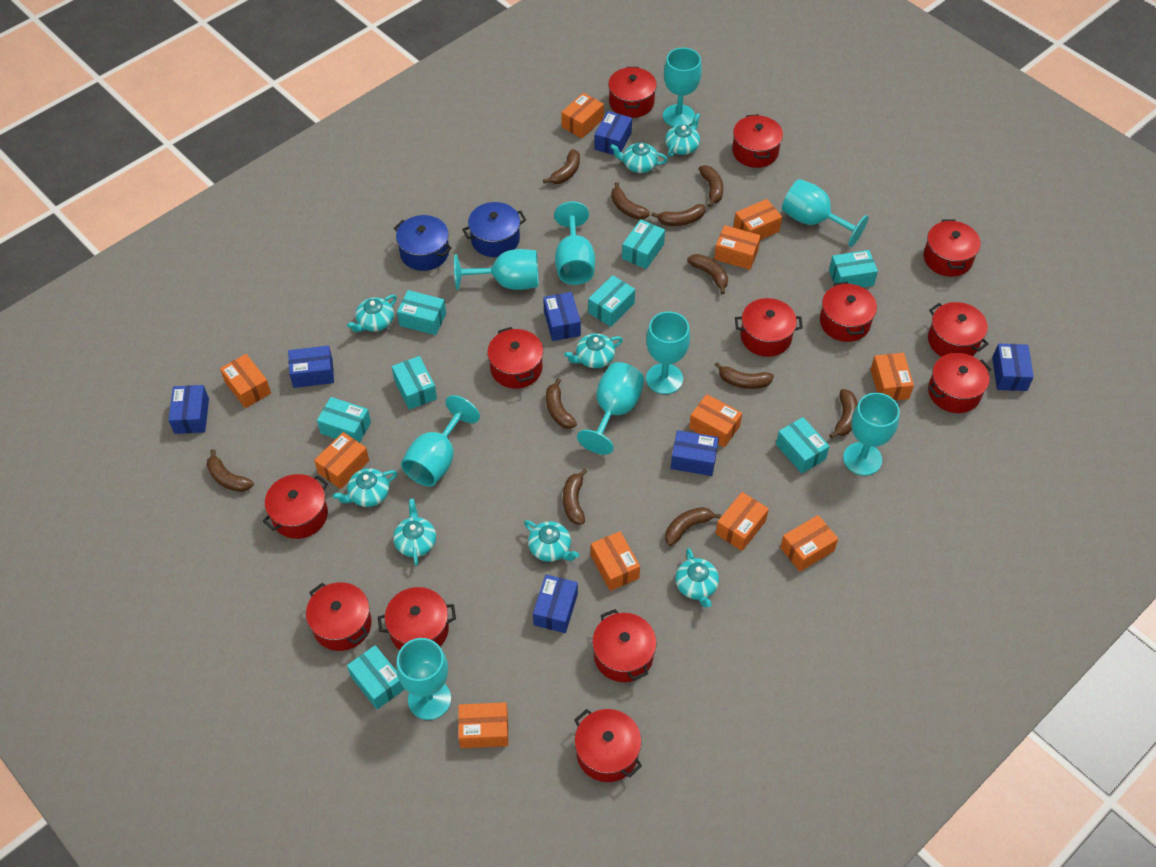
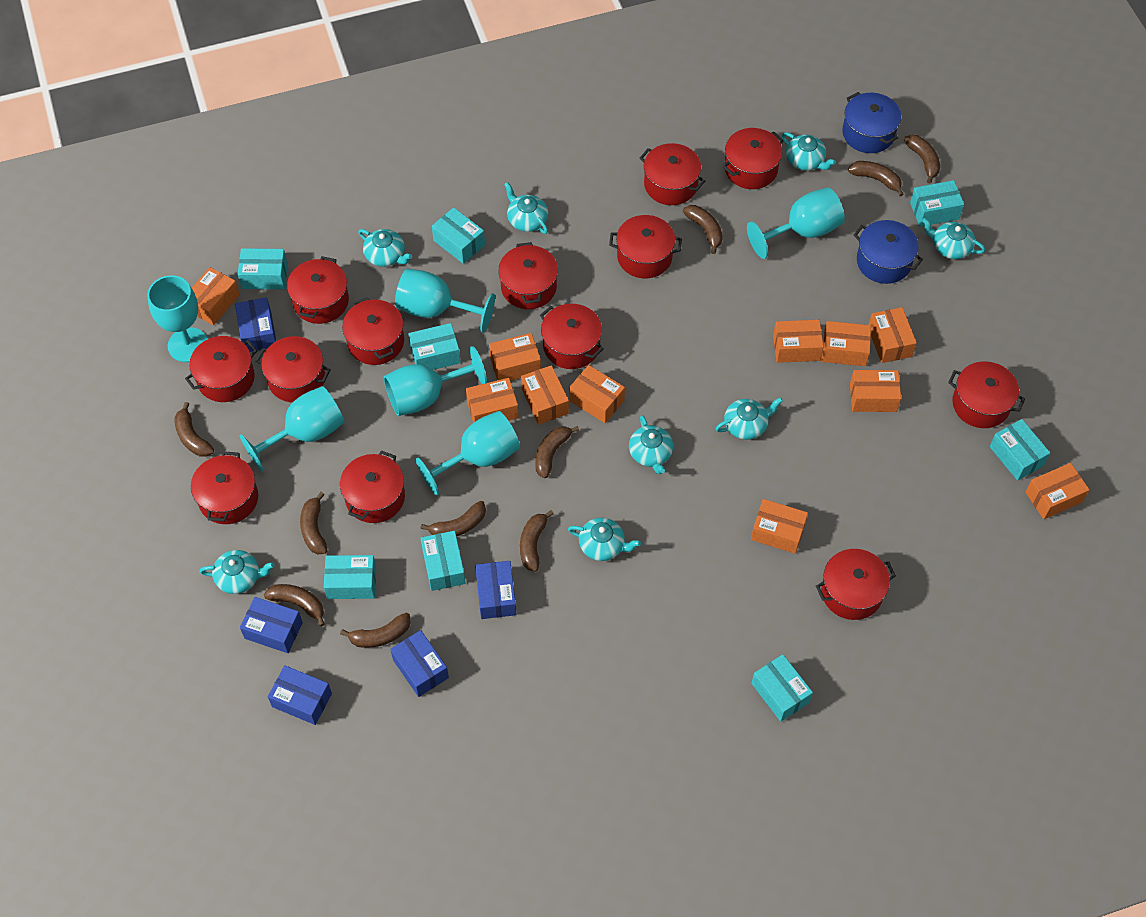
blue box: 7 -> 5
brown banana: 11 -> 10
turquoise goblet: 9 -> 6

